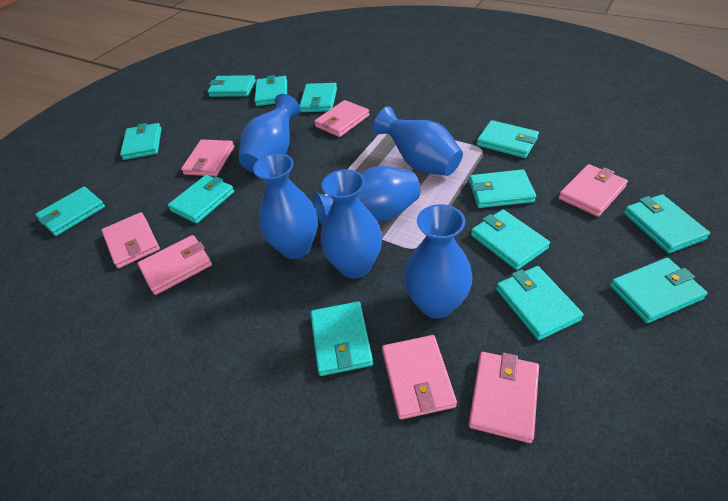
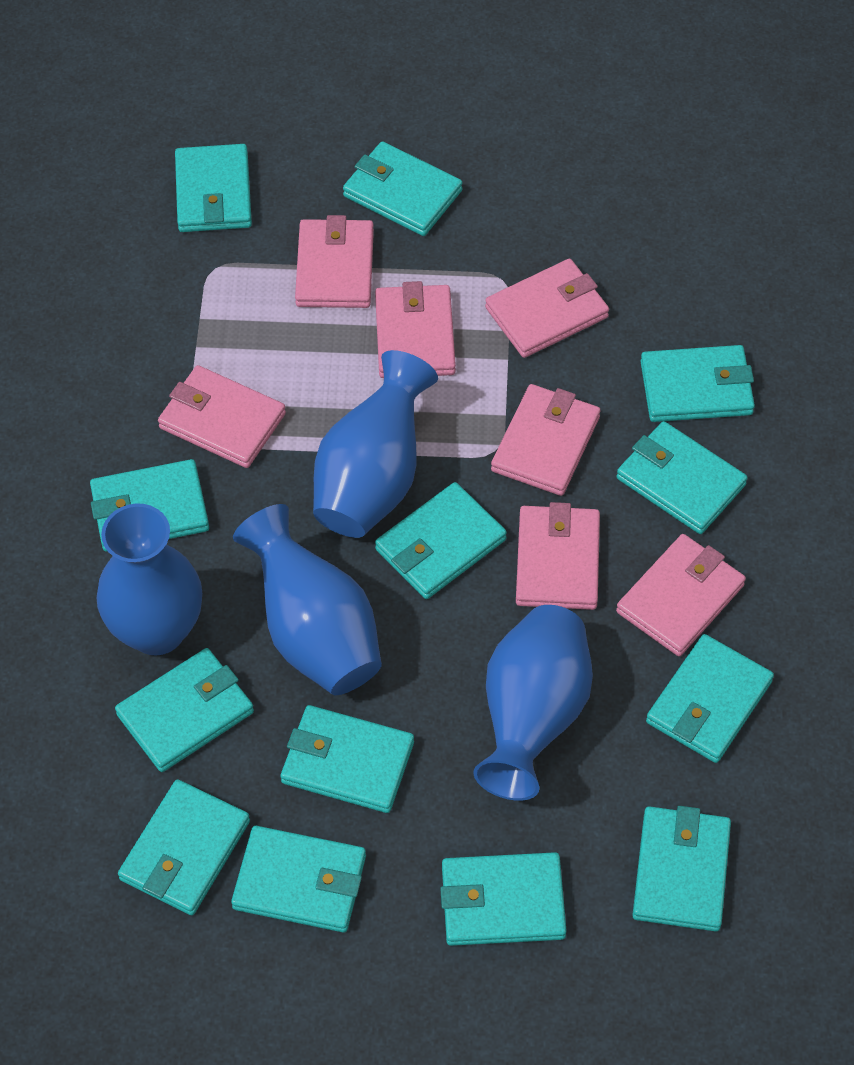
blue vase: 6 -> 4

